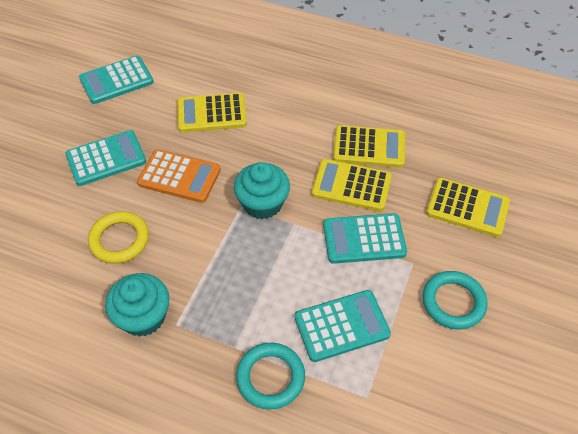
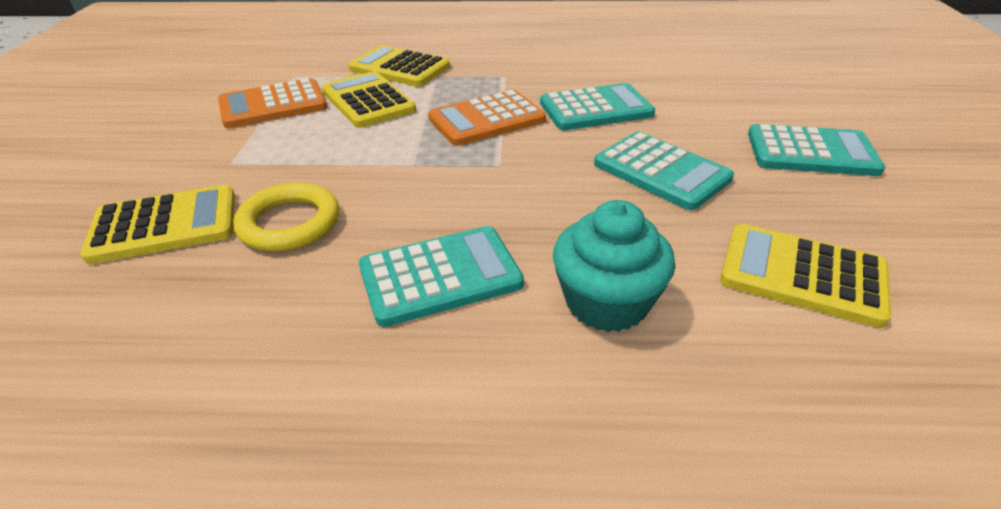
orange calculator: 1 -> 2
turquoise cupcake: 2 -> 1
turquoise ring: 2 -> 0

